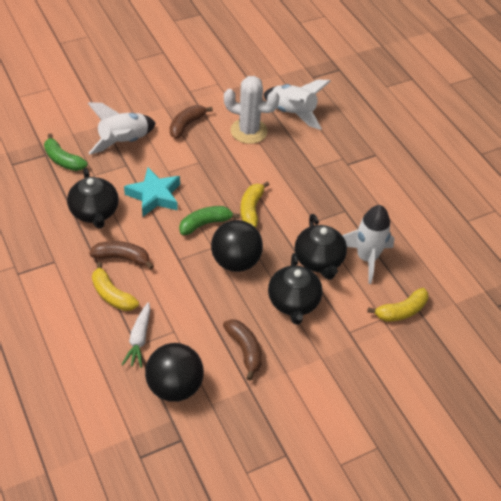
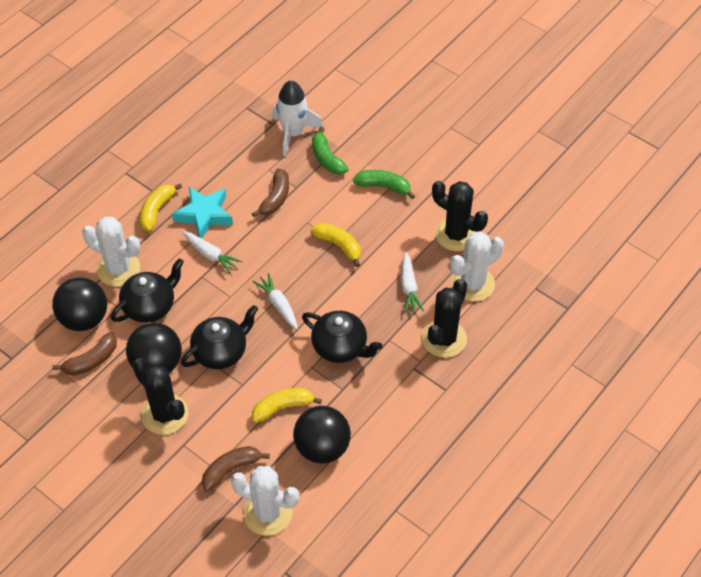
black ball: 2 -> 3
black cactus: 0 -> 3
white cactus: 1 -> 3
white carrot: 1 -> 3
white rocket: 3 -> 1

